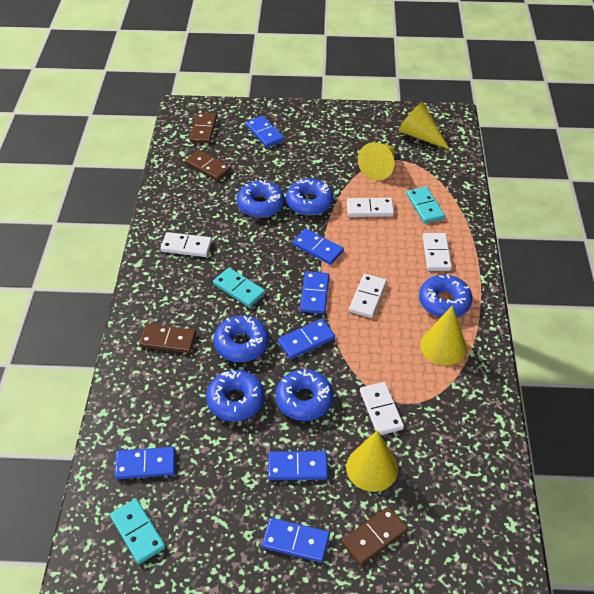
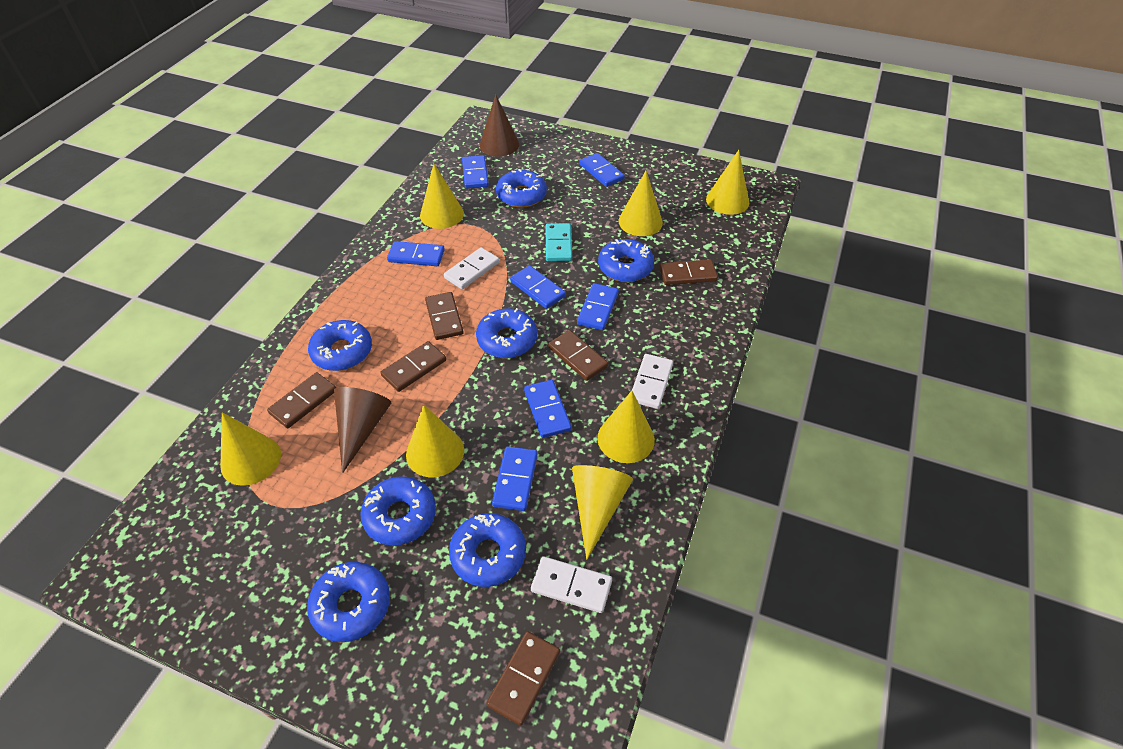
blue donut: 6 -> 7
brown cone: 0 -> 2
brown domino: 4 -> 6
turquoise domino: 3 -> 1
white domino: 5 -> 3
yellow cone: 4 -> 7

